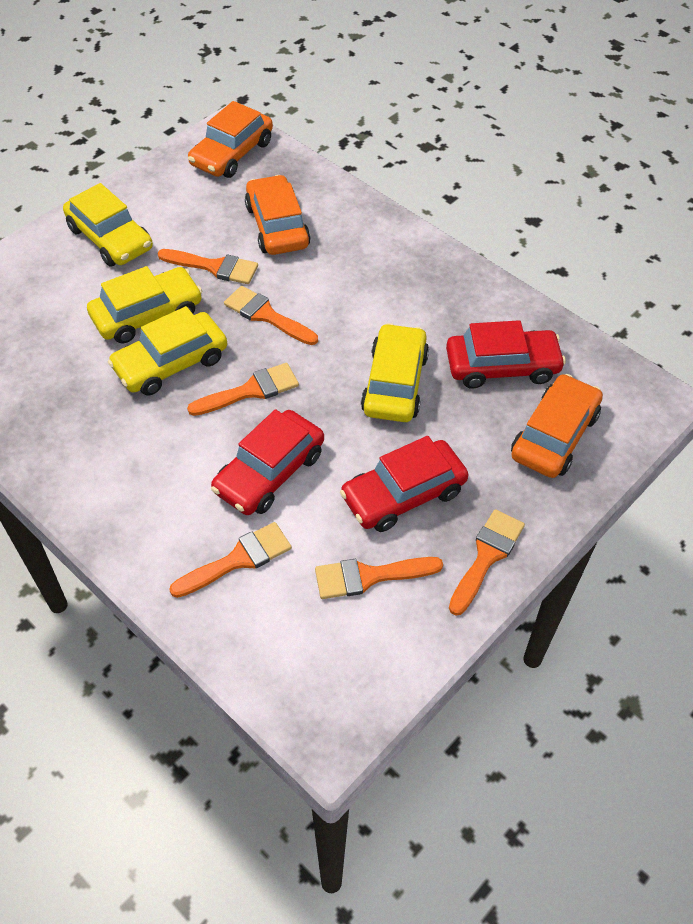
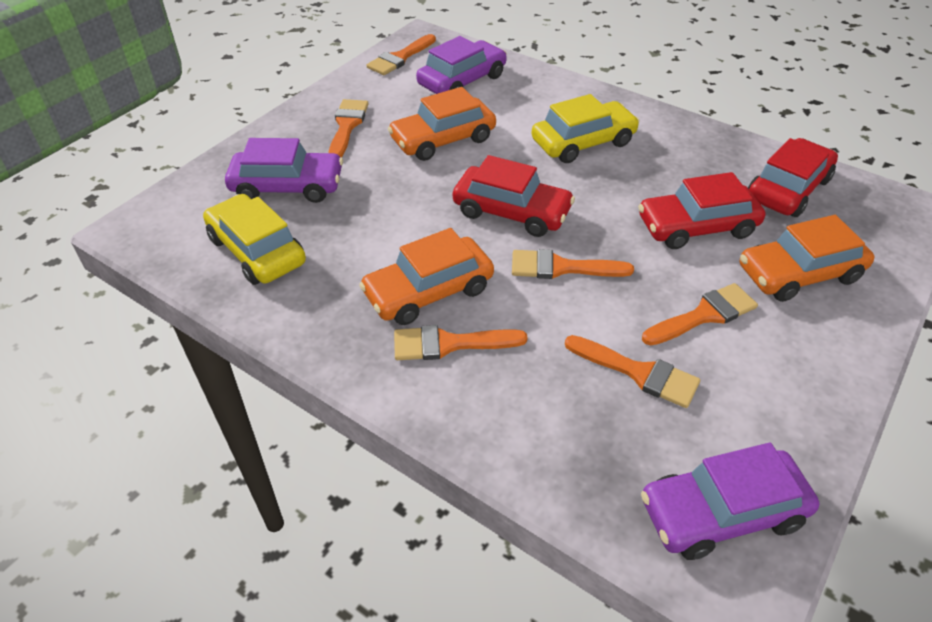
purple car: 0 -> 3
yellow car: 4 -> 2

